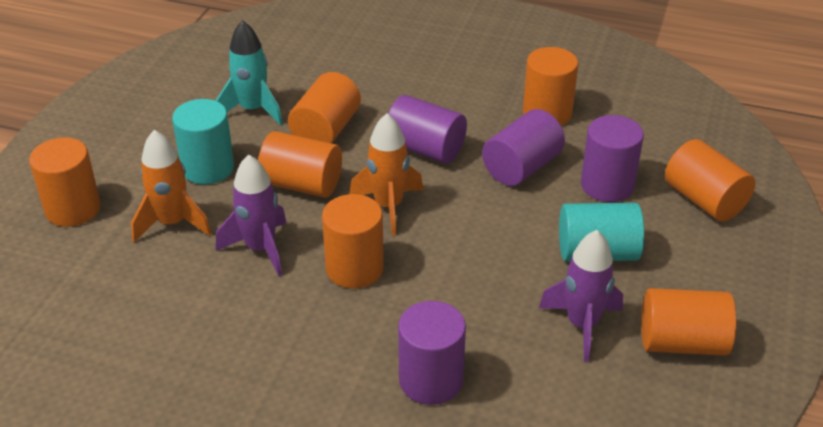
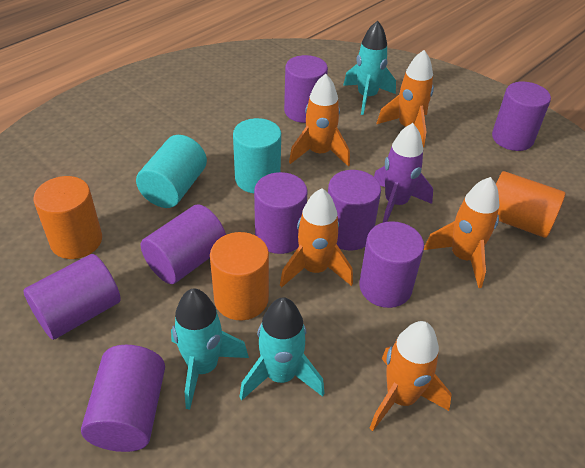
orange cylinder: 7 -> 3
orange rocket: 2 -> 5
purple cylinder: 4 -> 8
purple rocket: 2 -> 1
turquoise rocket: 1 -> 3

